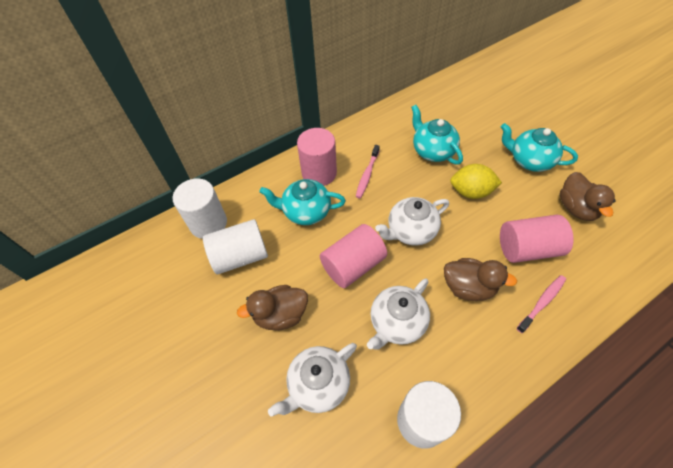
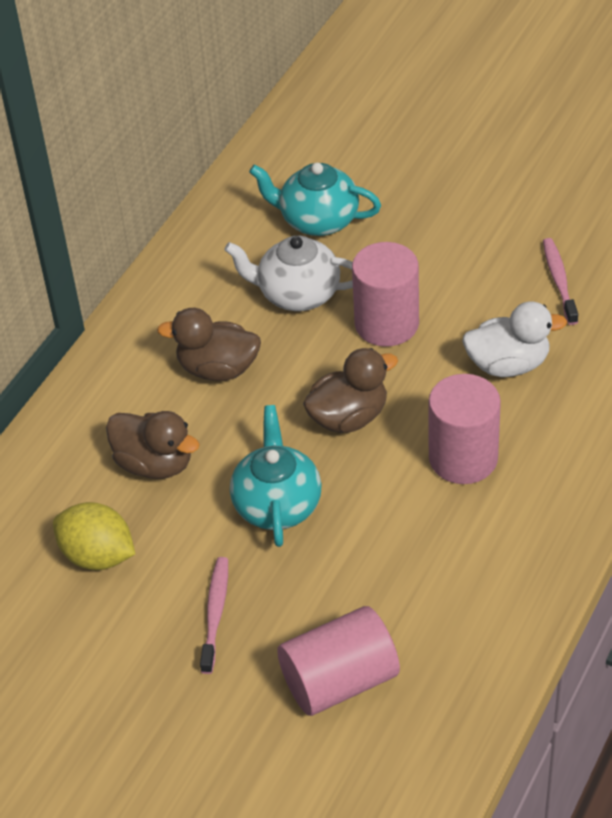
turquoise teapot: 3 -> 2
white cylinder: 3 -> 0
white duck: 0 -> 1
white teapot: 3 -> 1

